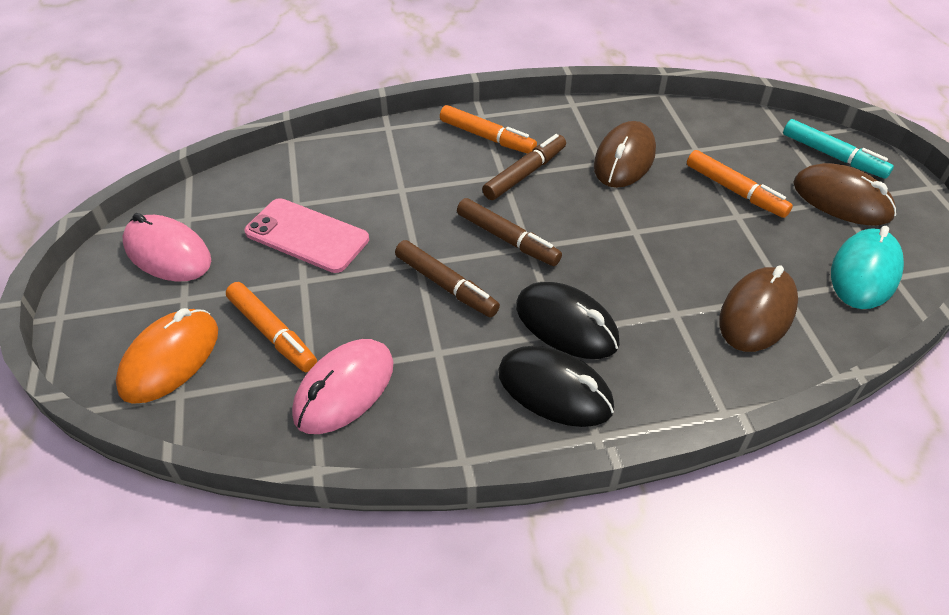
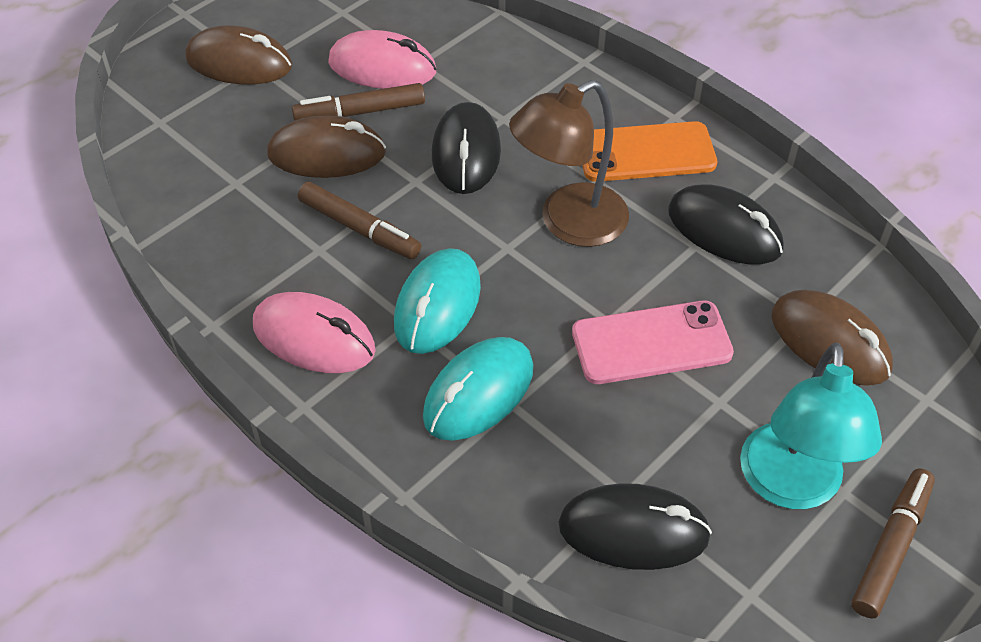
black mouse: 2 -> 3
brown lamp: 0 -> 1
orange marker: 3 -> 0
orange mouse: 1 -> 0
orange phone: 0 -> 1
turquoise lamp: 0 -> 1
turquoise marker: 1 -> 0
turquoise mouse: 1 -> 2

